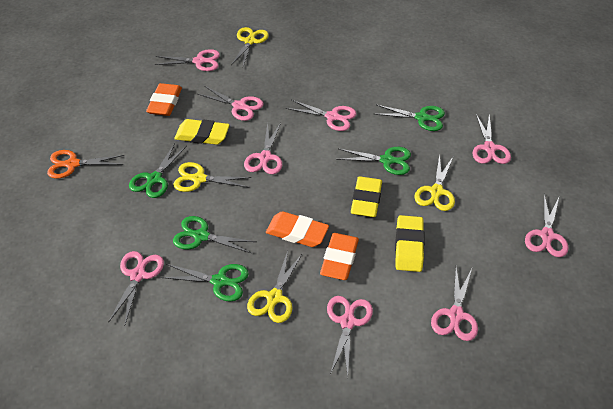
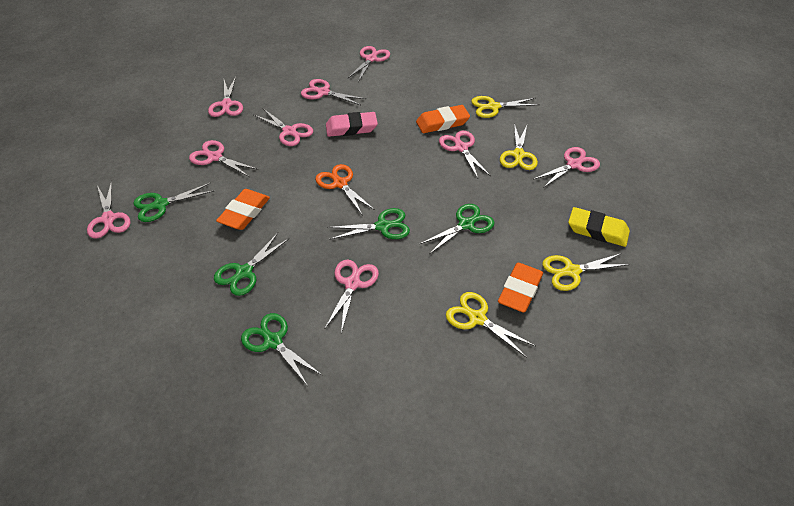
pink eraser: 0 -> 1
yellow eraser: 3 -> 1

